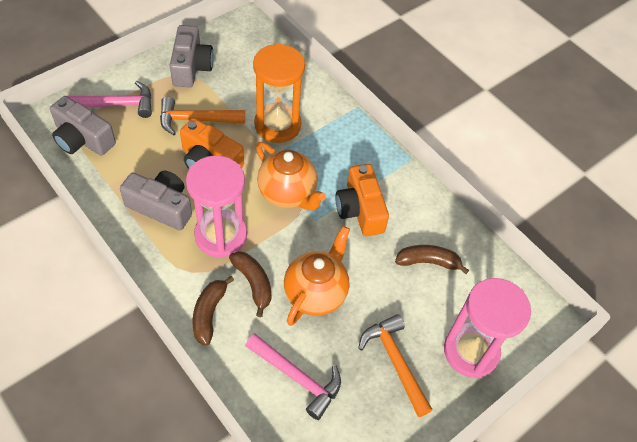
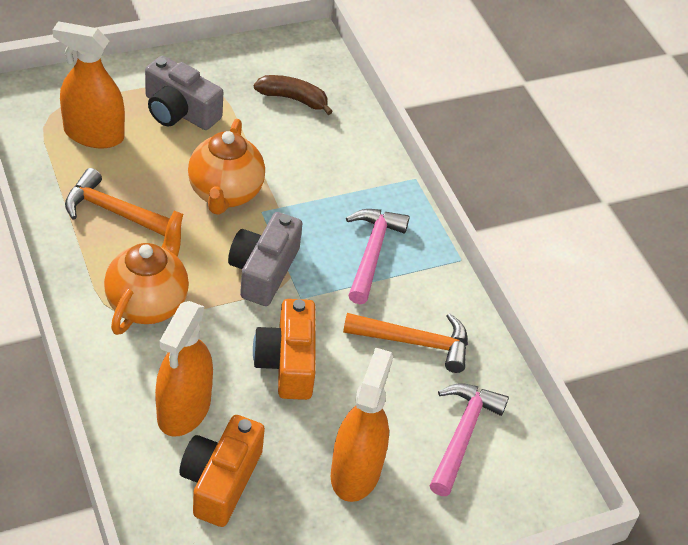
brown banana: 3 -> 1
grey camera: 3 -> 2
orange hourglass: 1 -> 0
orange spray bottle: 0 -> 3
pink hourglass: 2 -> 0

